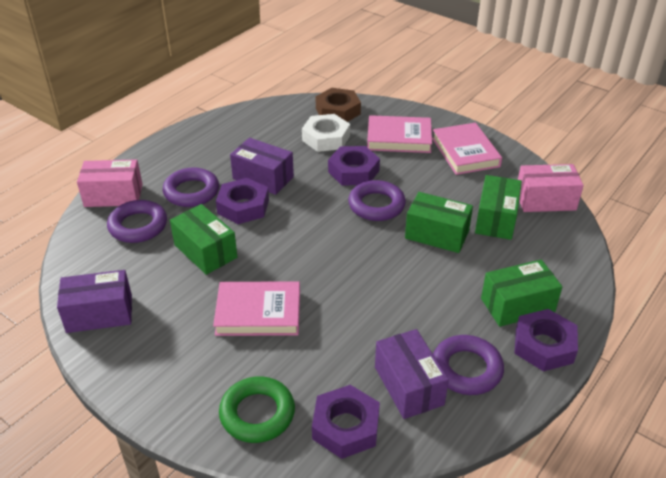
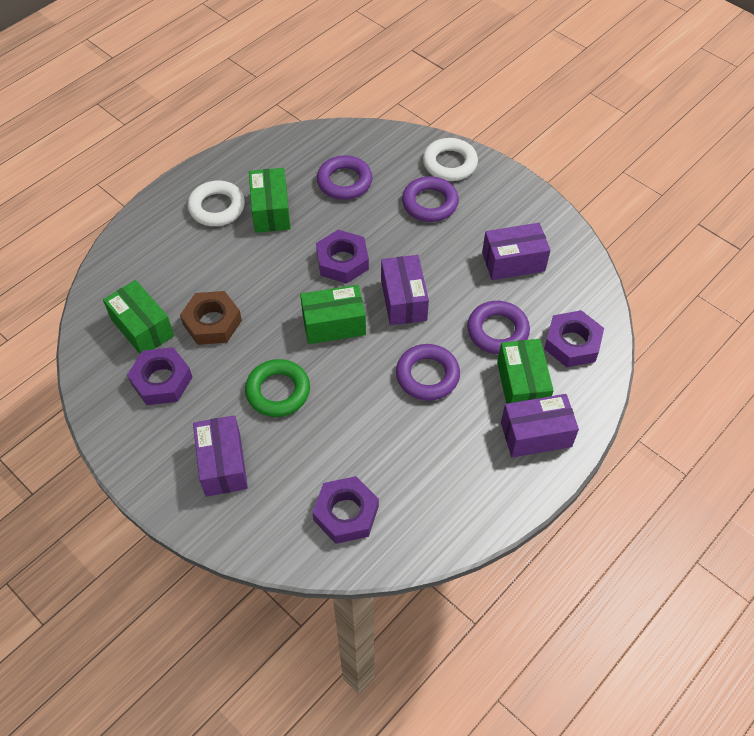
pink book: 3 -> 0
pink box: 2 -> 0
purple box: 3 -> 4
white nut: 1 -> 0
white ring: 0 -> 2

